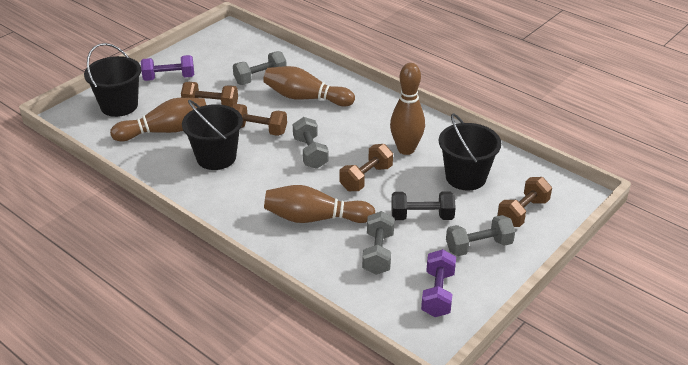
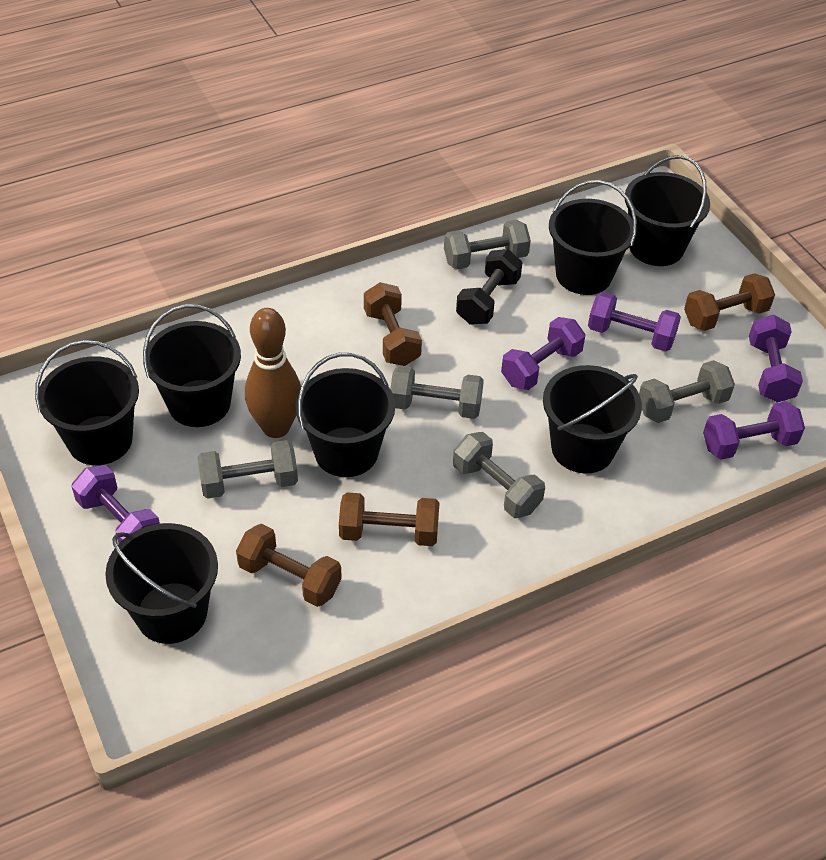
black bucket: 3 -> 7
brown bowling pin: 4 -> 1
grey dumbbell: 4 -> 5
purple dumbbell: 2 -> 5

